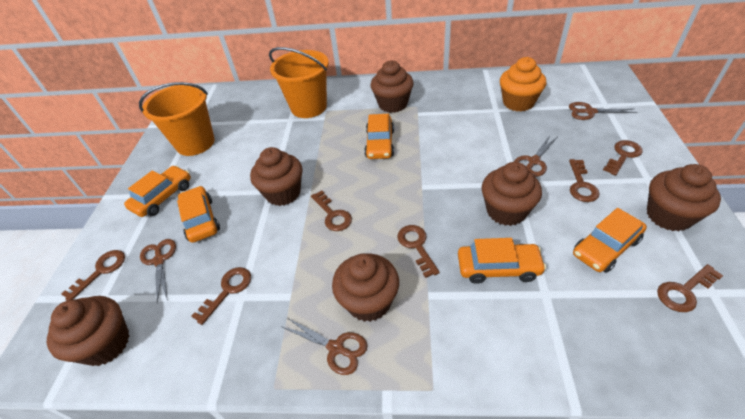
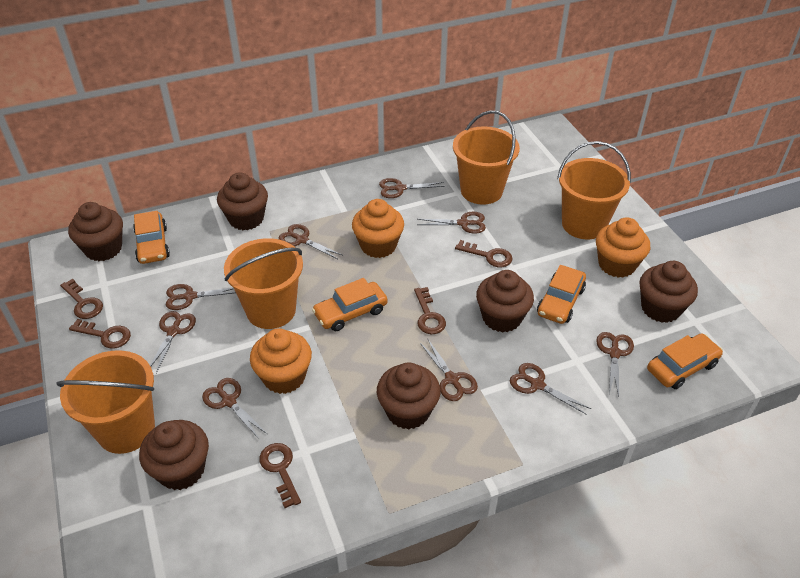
brown key: 7 -> 5
brown scissors: 4 -> 9
orange bucket: 2 -> 4
orange car: 5 -> 4
orange cupcake: 1 -> 3

